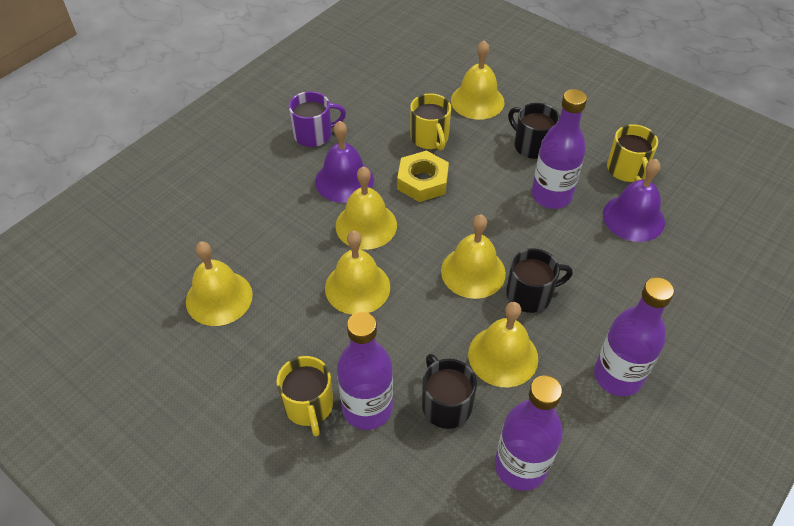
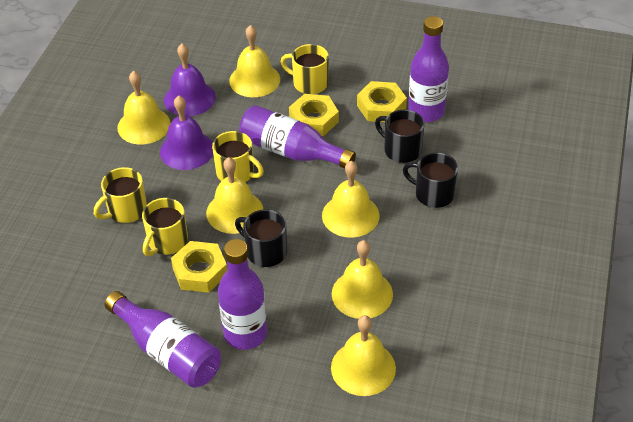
purple mug: 1 -> 0
yellow mug: 3 -> 4
yellow nut: 1 -> 3

